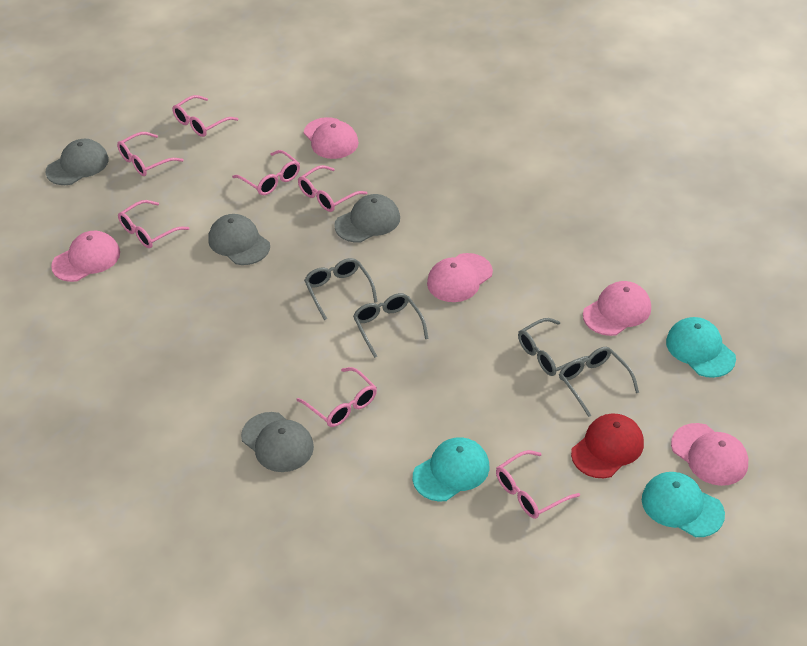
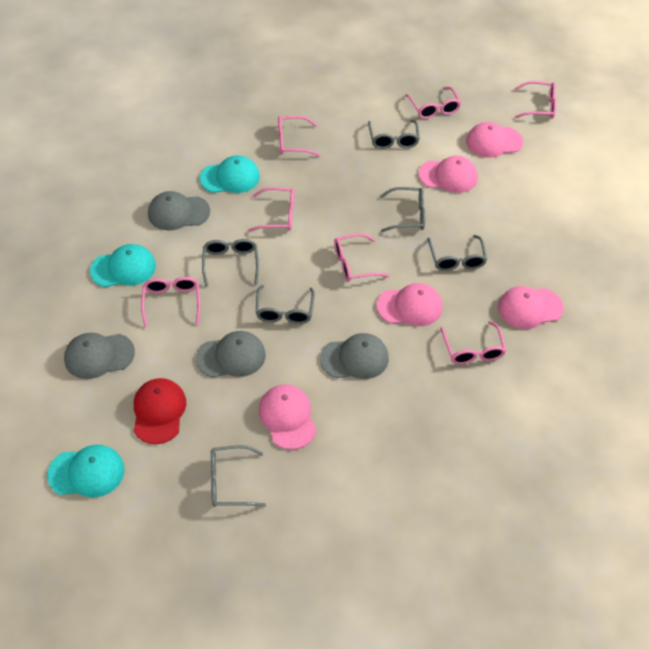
grey glasses: 4 -> 6

